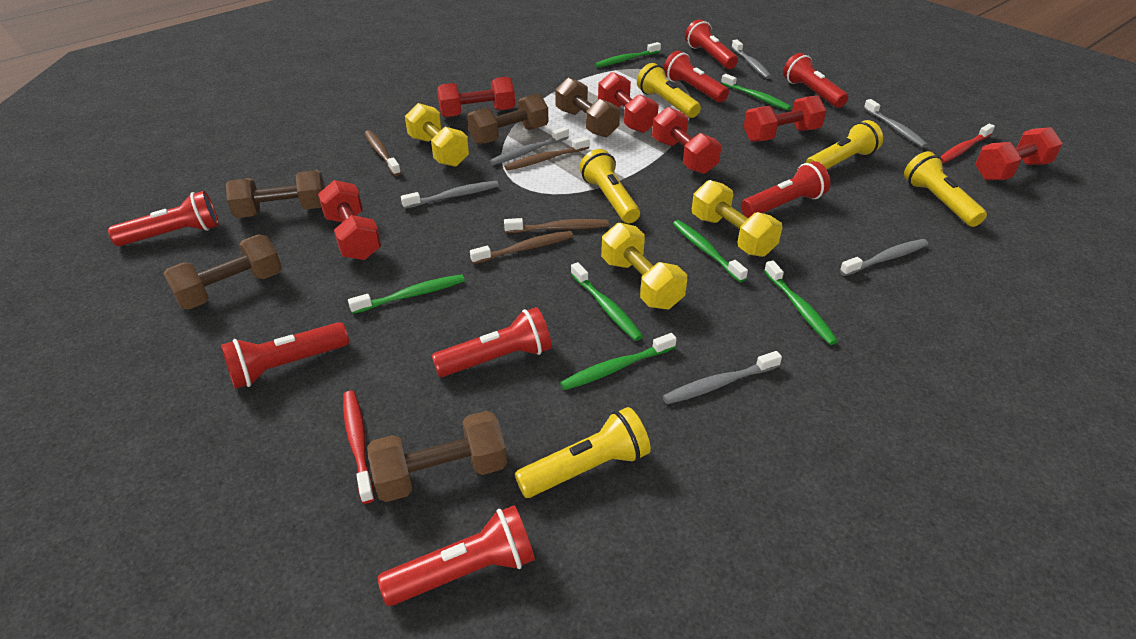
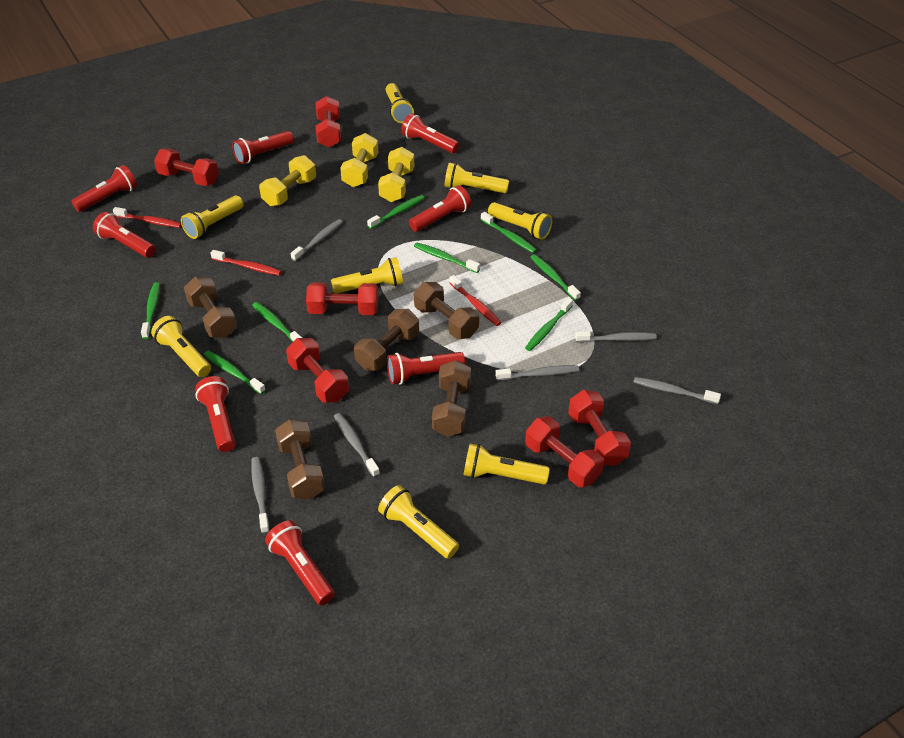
brown toothbrush: 4 -> 0
green toothbrush: 7 -> 8
red toothbrush: 2 -> 3
yellow flashlight: 5 -> 8

